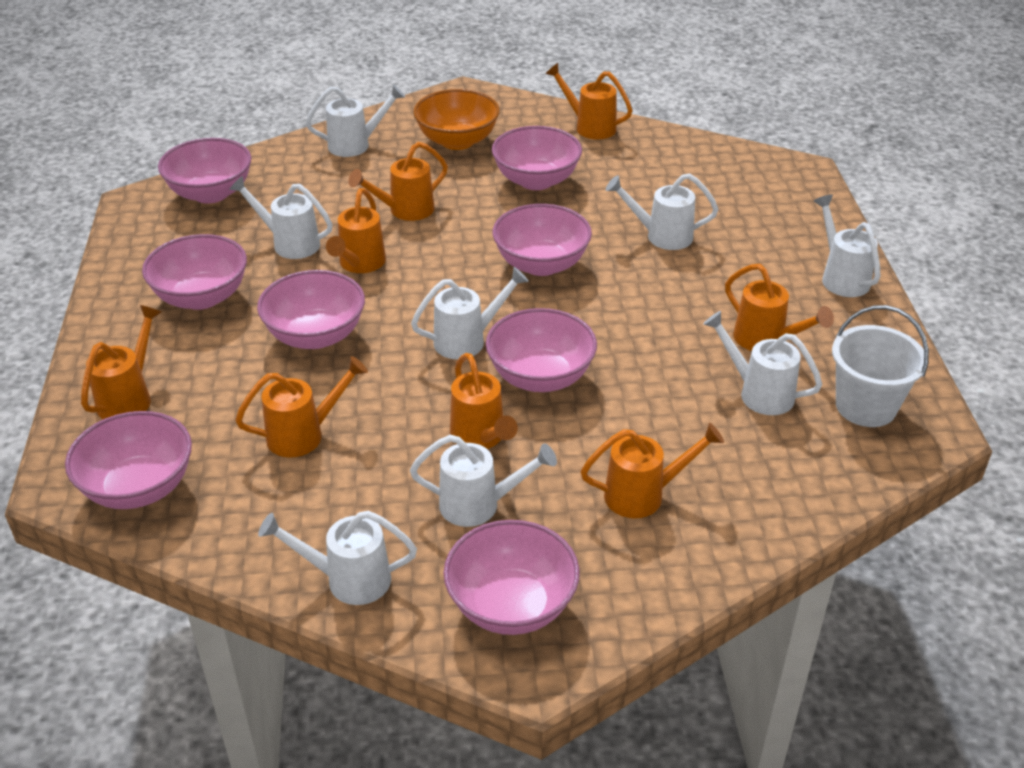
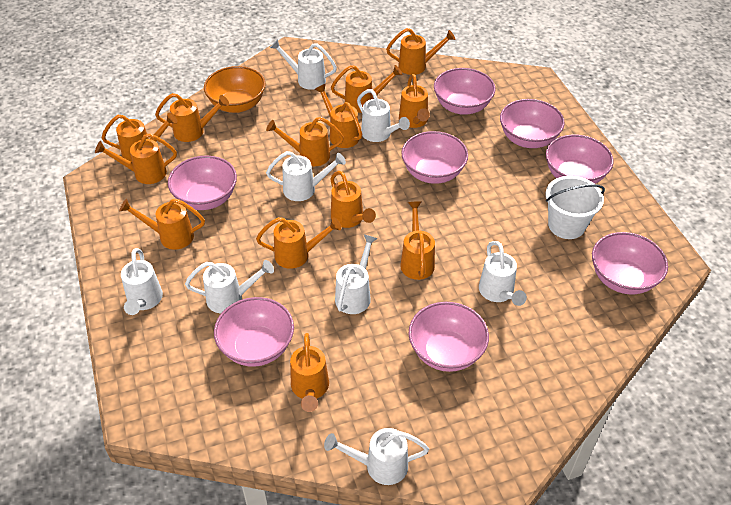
orange watering can: 8 -> 13

